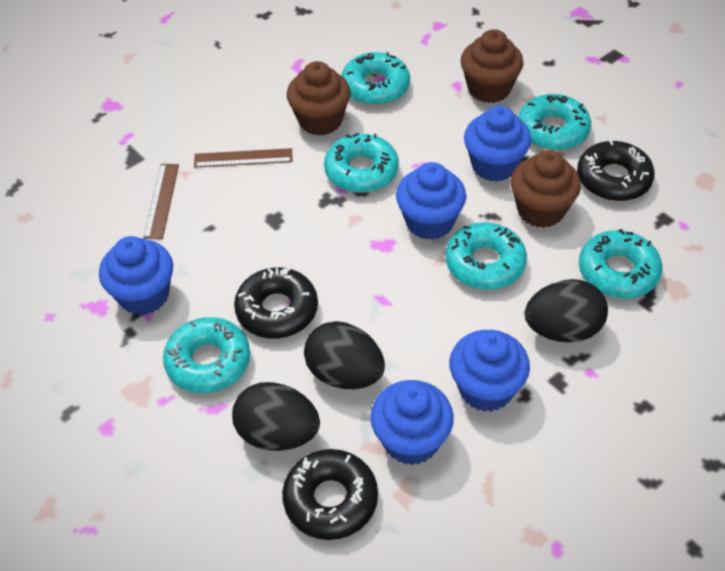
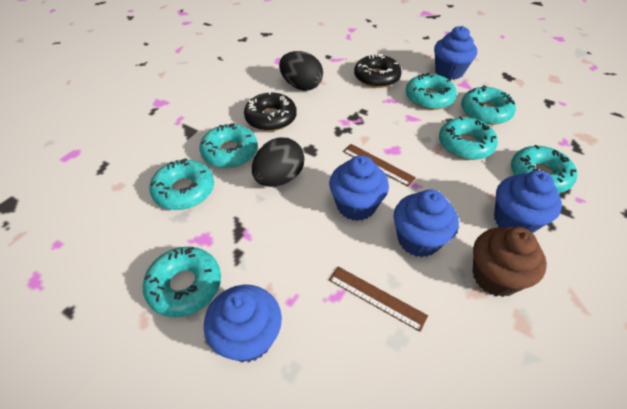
black donut: 3 -> 2
black egg: 3 -> 2
brown cupcake: 3 -> 1
turquoise donut: 6 -> 7

